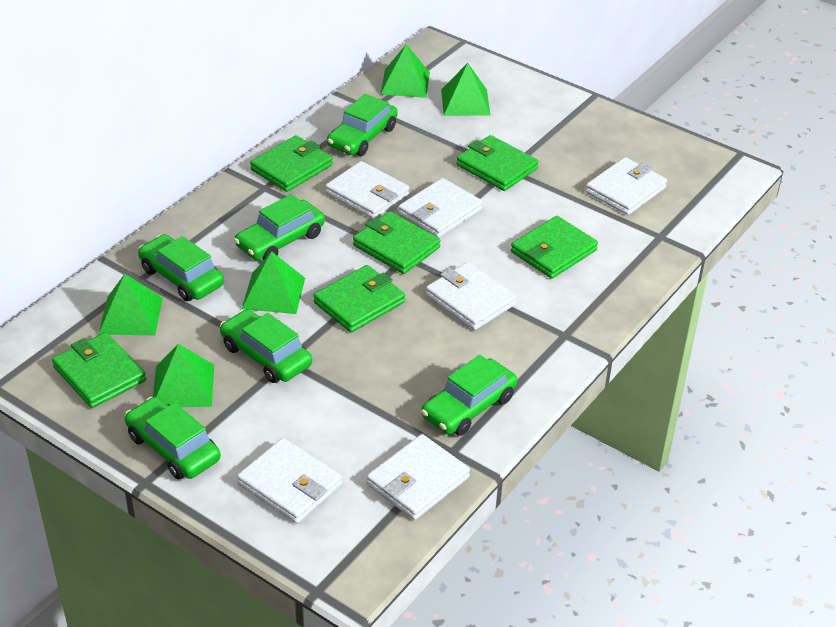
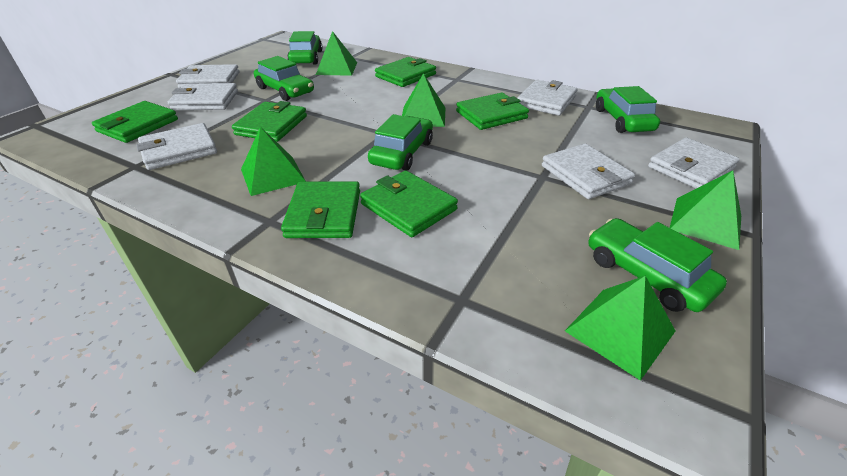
green car: 6 -> 5

